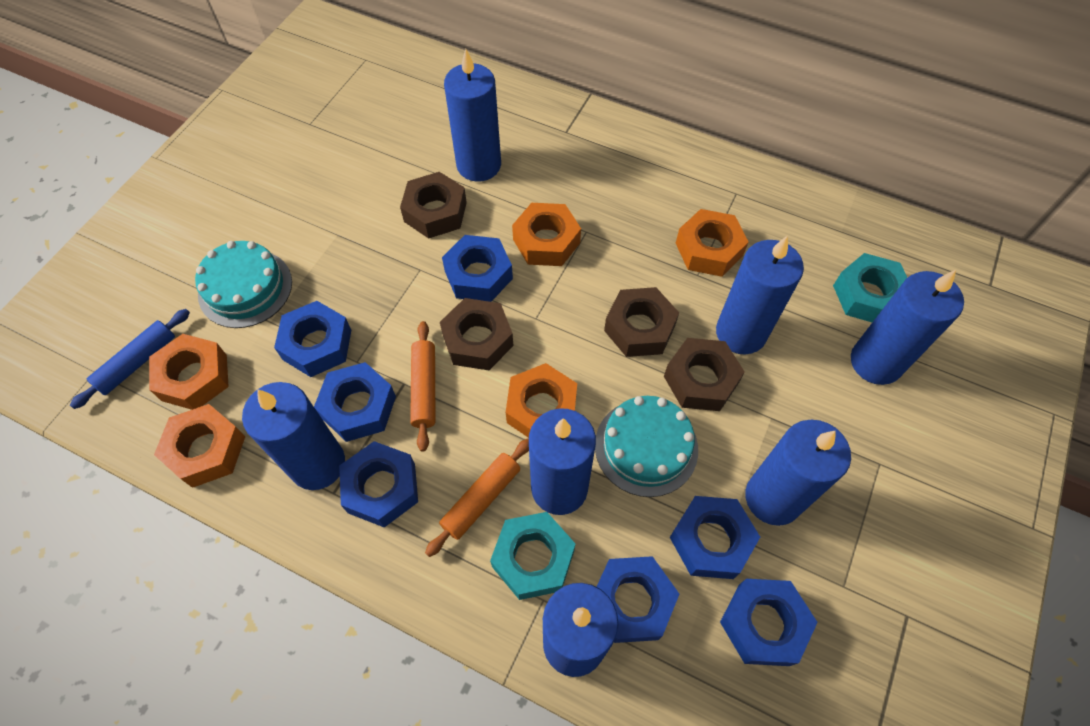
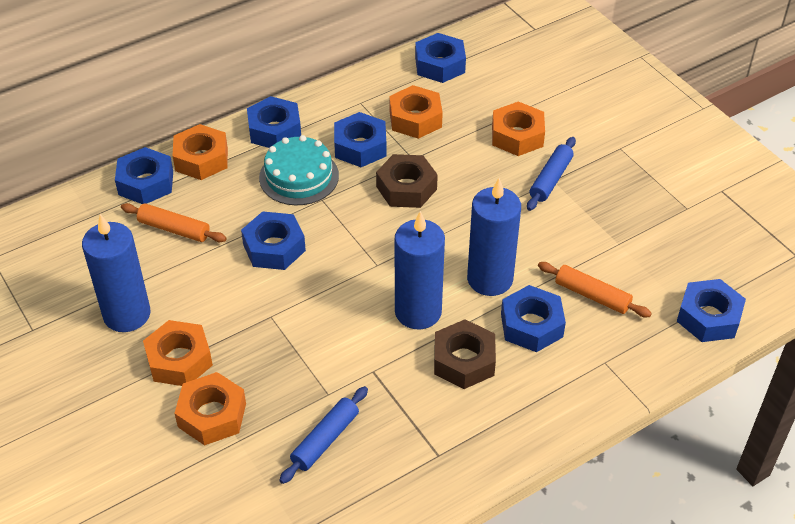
blue candle: 7 -> 3
blue rolling pin: 1 -> 2
brown nut: 4 -> 2
turquoise cake: 2 -> 1
turquoise nut: 2 -> 0

